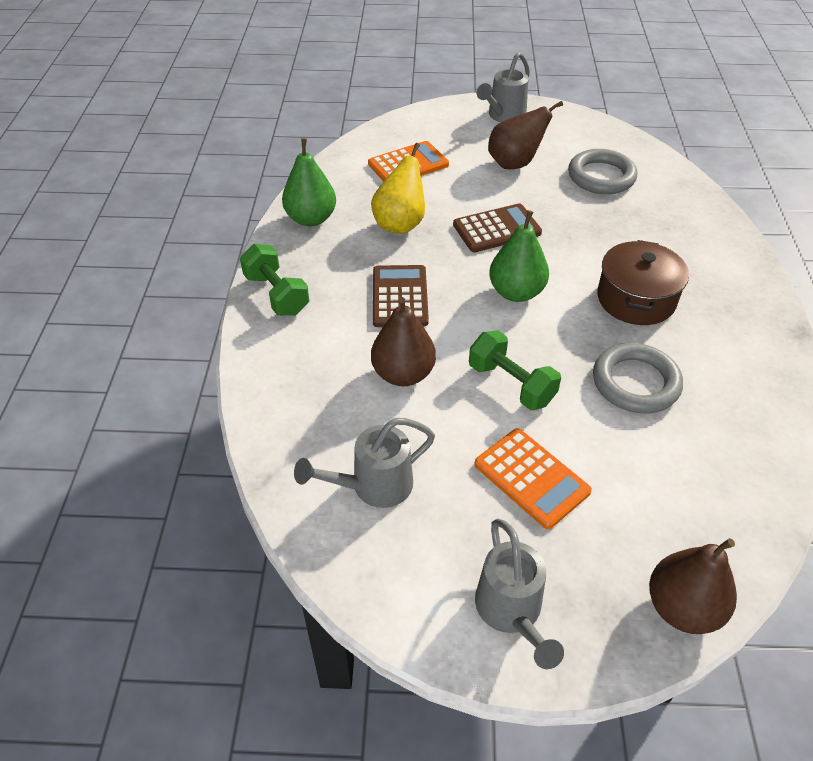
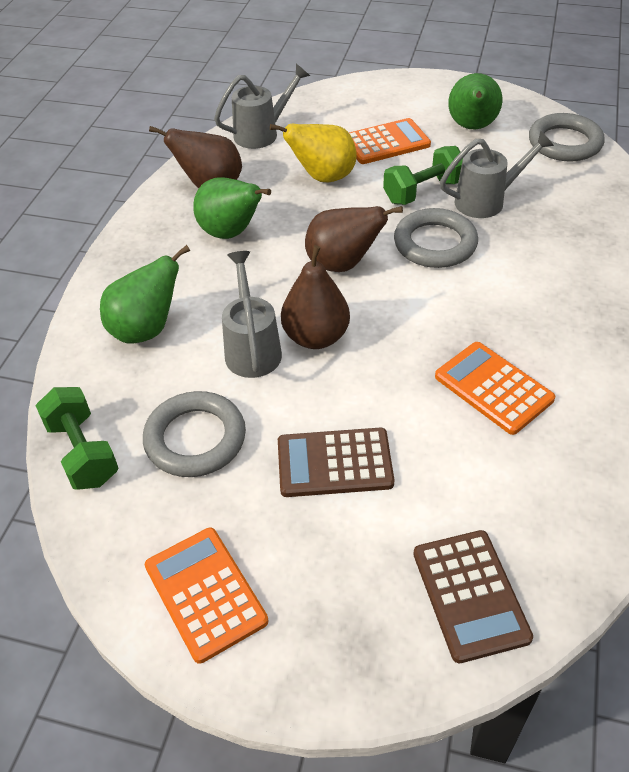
brown pot: 1 -> 0
green pear: 2 -> 3
grey ring: 2 -> 3
orange calculator: 2 -> 3

